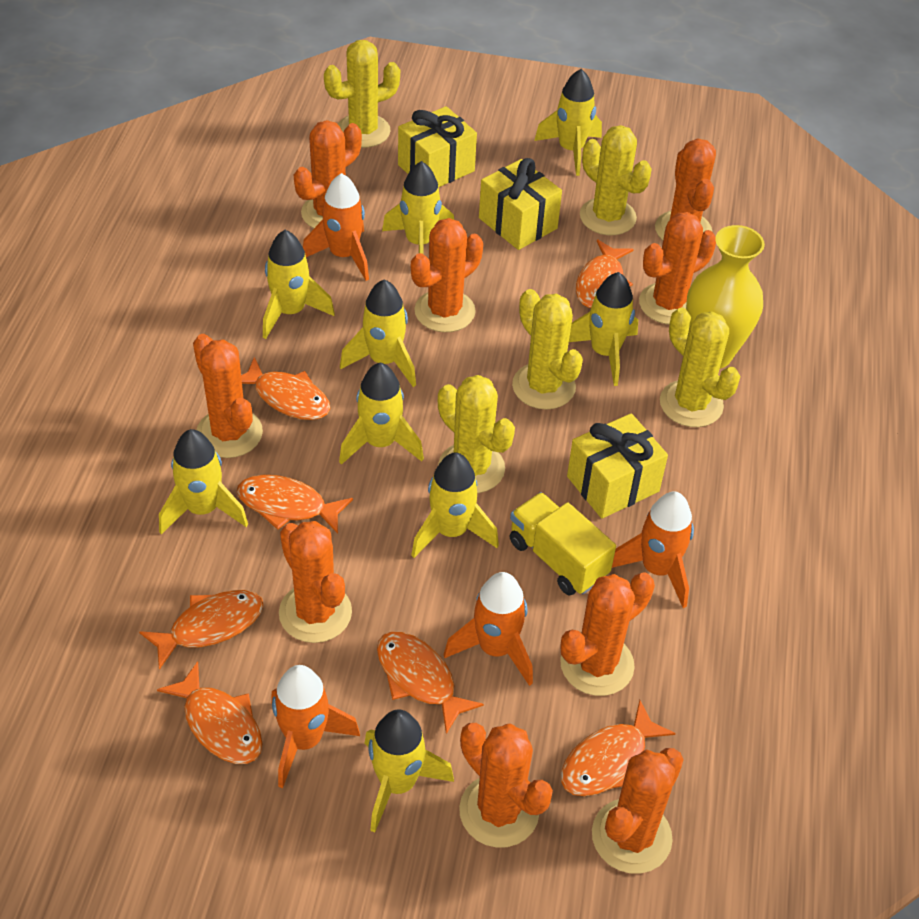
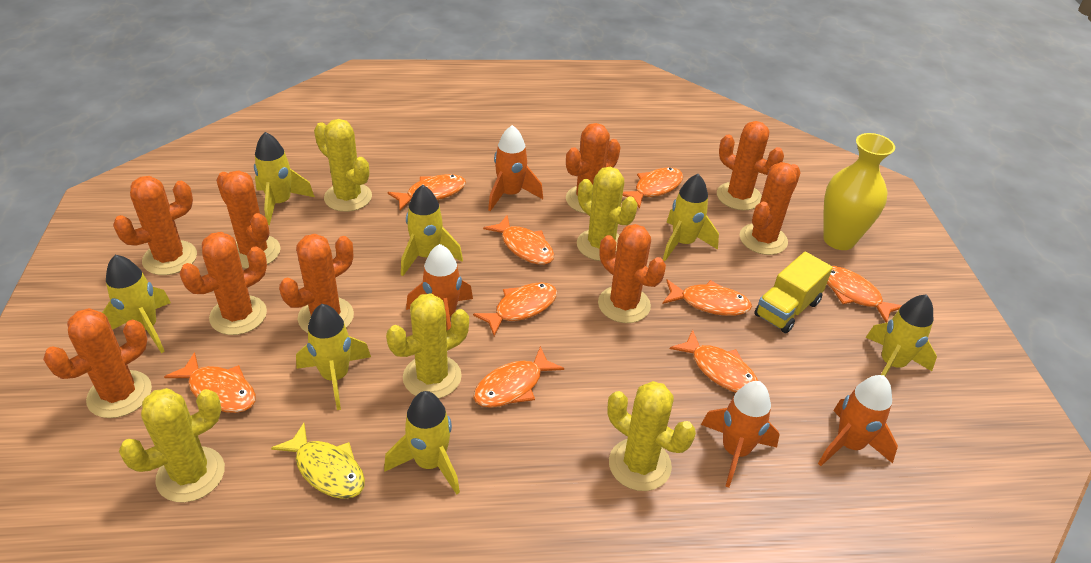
orange fish: 7 -> 9
yellow fish: 0 -> 1
yellow gift: 3 -> 0
yellow rocket: 9 -> 7

